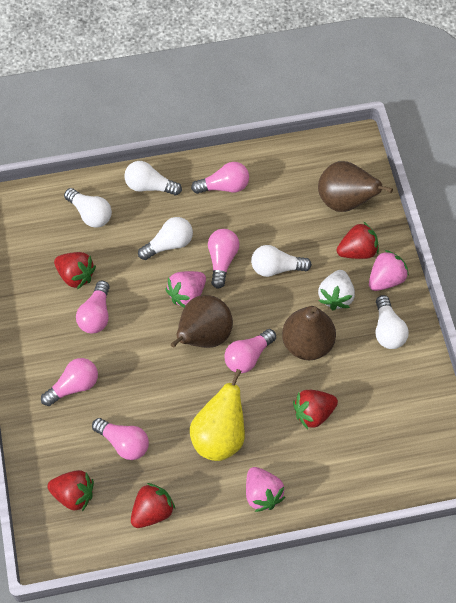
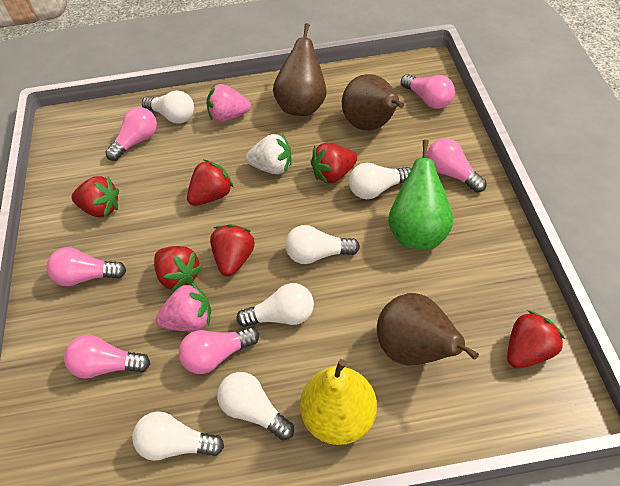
green pear: 0 -> 1
pink strawberry: 3 -> 2
red strawberry: 5 -> 6
white light bulb: 5 -> 6

